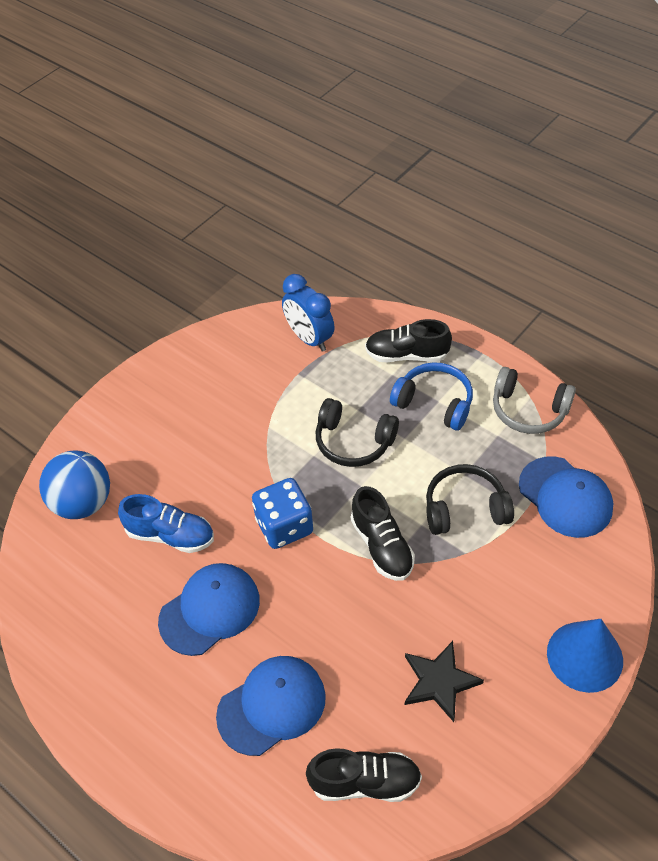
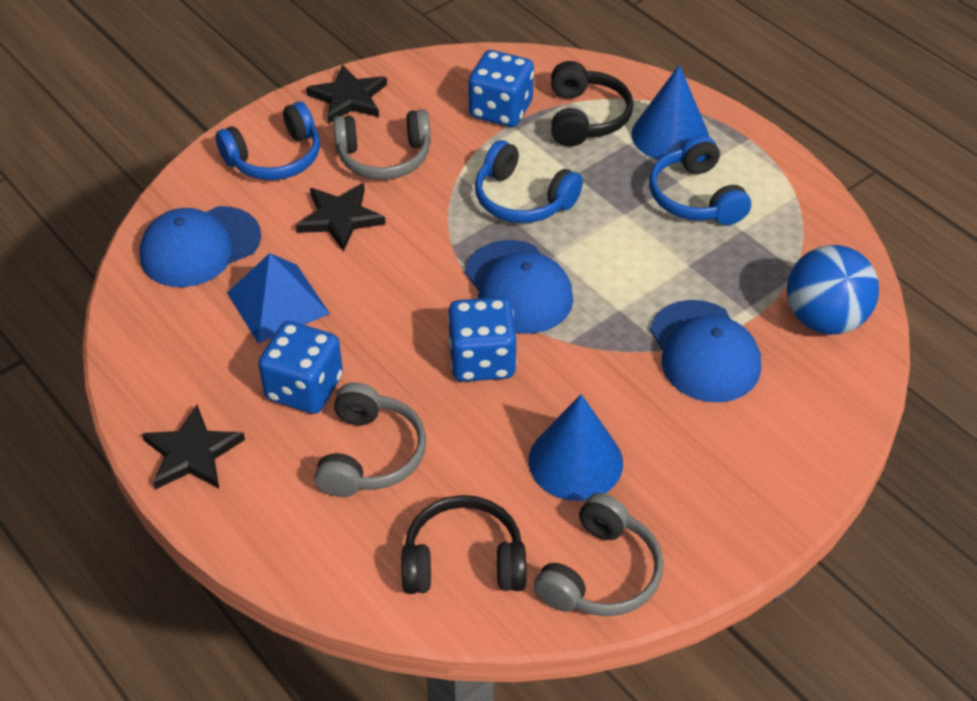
black shoe: 3 -> 0
black star: 1 -> 3
blue clock: 1 -> 0
blue cone: 1 -> 2
blue dice: 1 -> 3
blue headphones: 1 -> 3
blue pyramid: 0 -> 1
blue shoe: 1 -> 0
grey headphones: 1 -> 3

